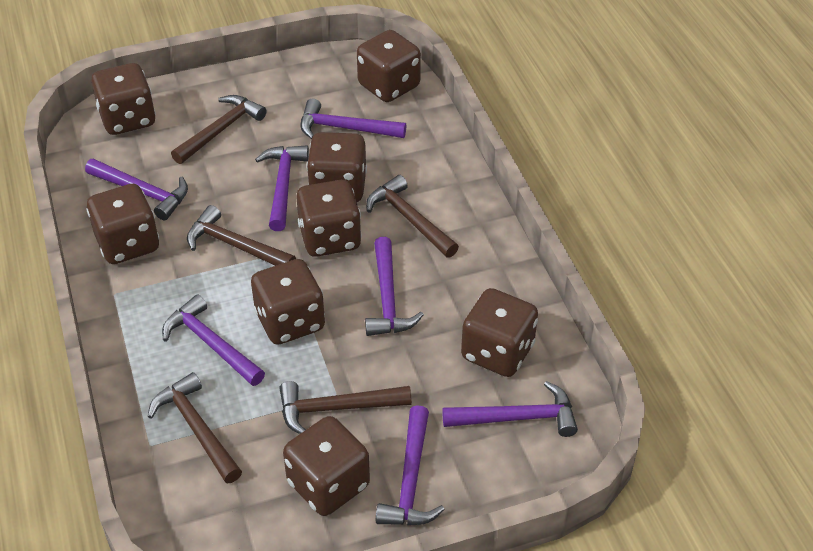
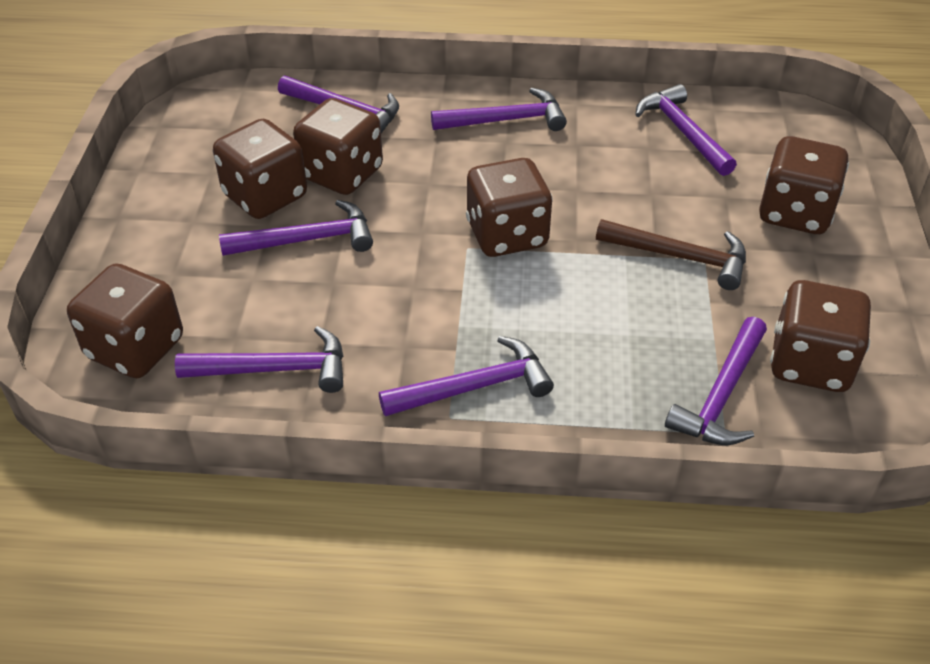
brown dice: 8 -> 6
brown hammer: 5 -> 1

